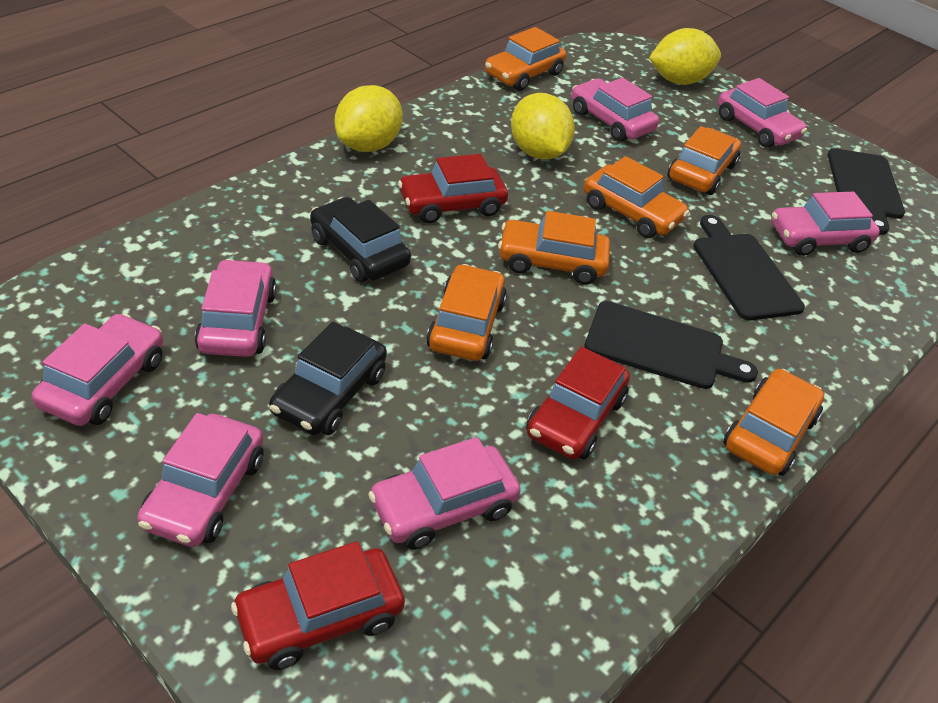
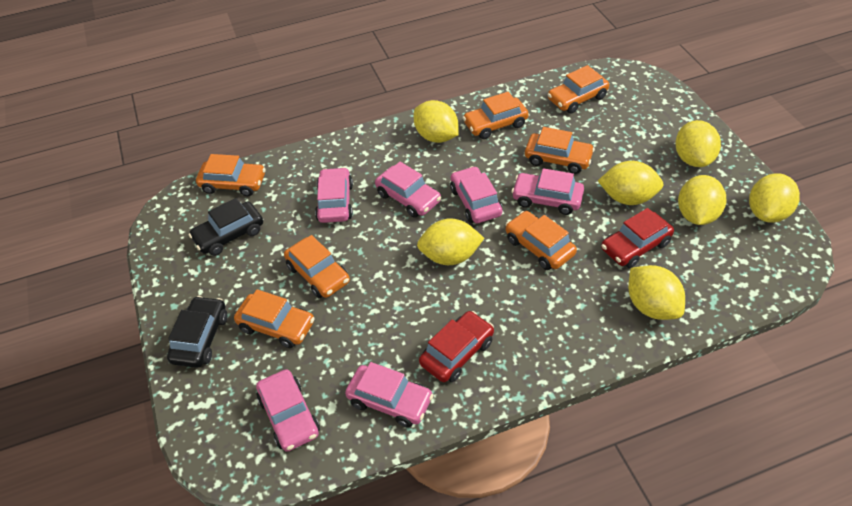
black cutting board: 3 -> 0
orange car: 6 -> 7
pink car: 7 -> 6
red car: 3 -> 2
yellow lemon: 3 -> 7

